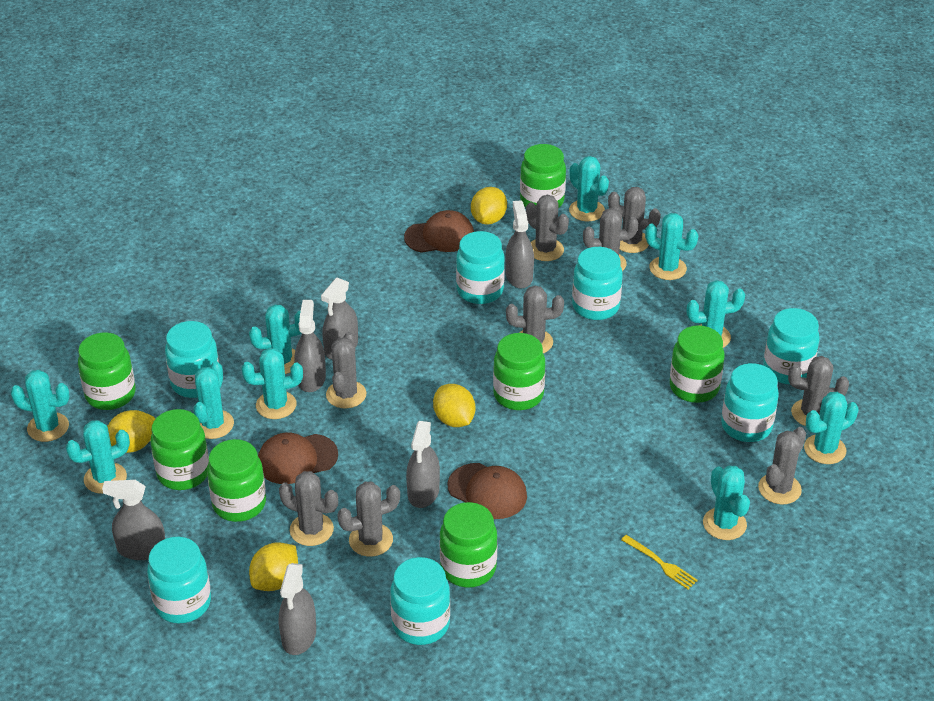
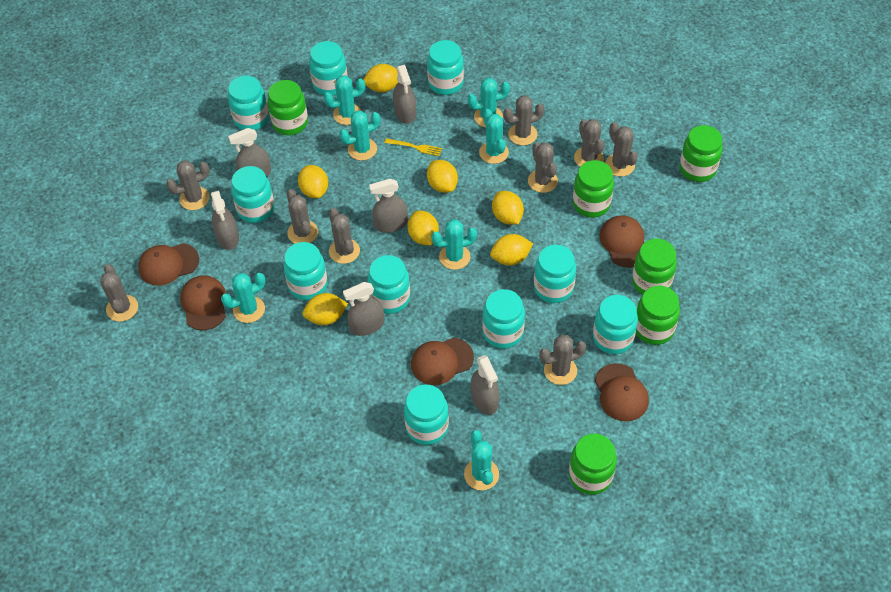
brown cap: 3 -> 5
green jar: 7 -> 6
turquoise cactus: 10 -> 7
turquoise jar: 7 -> 10
yellow lemon: 4 -> 7

